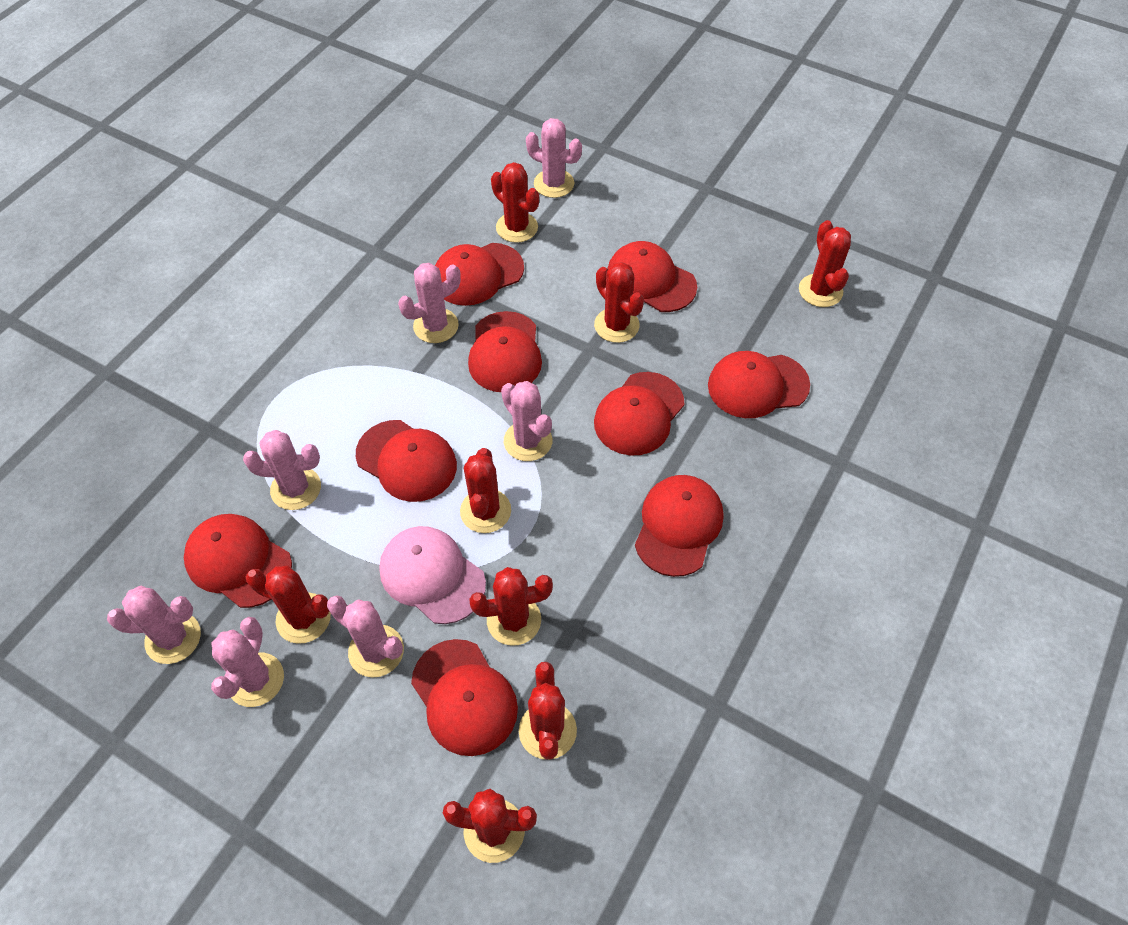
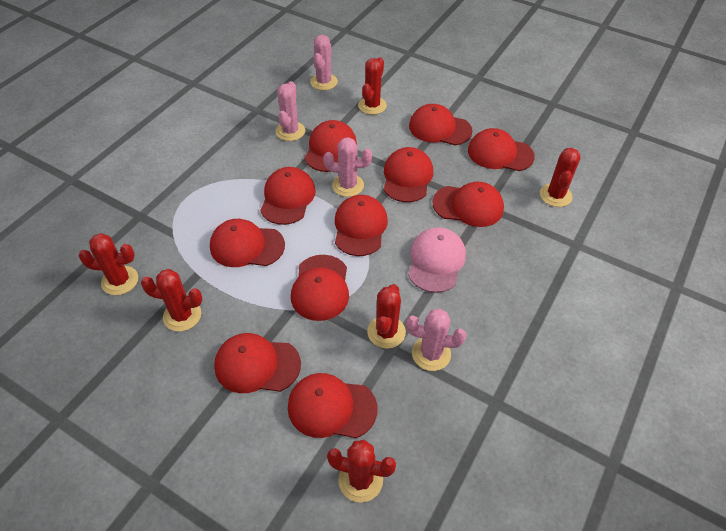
pink cactus: 7 -> 4
red cactus: 8 -> 6
red cap: 9 -> 11

